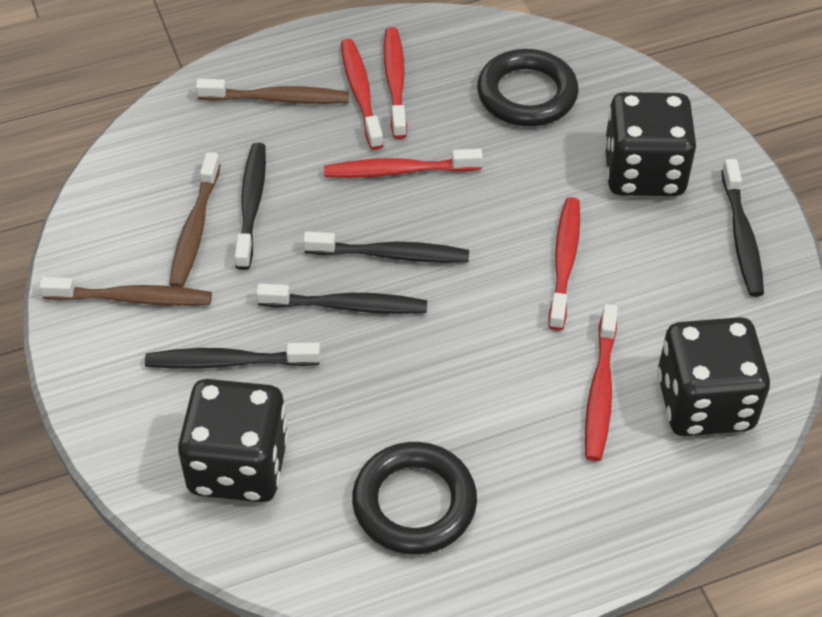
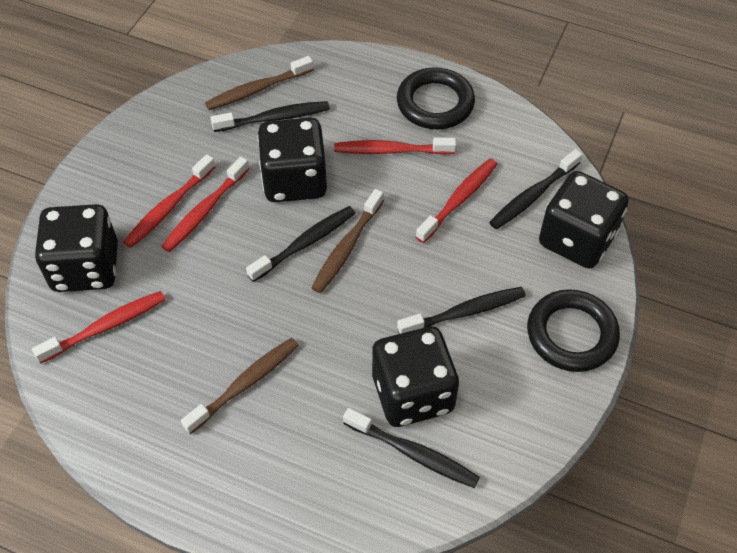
black dice: 3 -> 4

